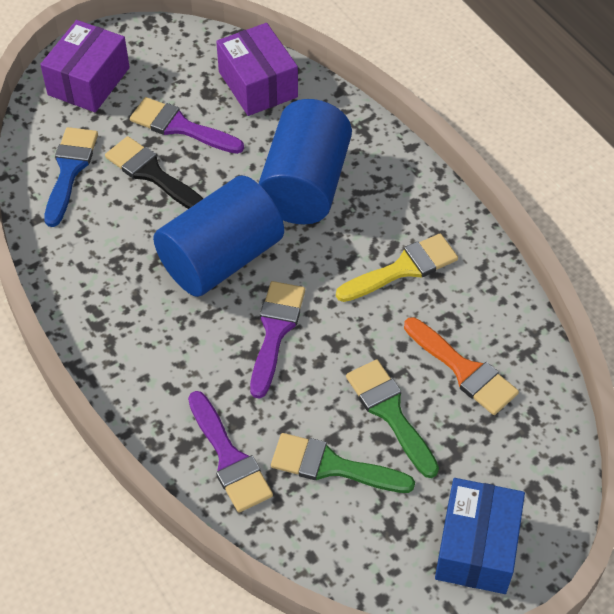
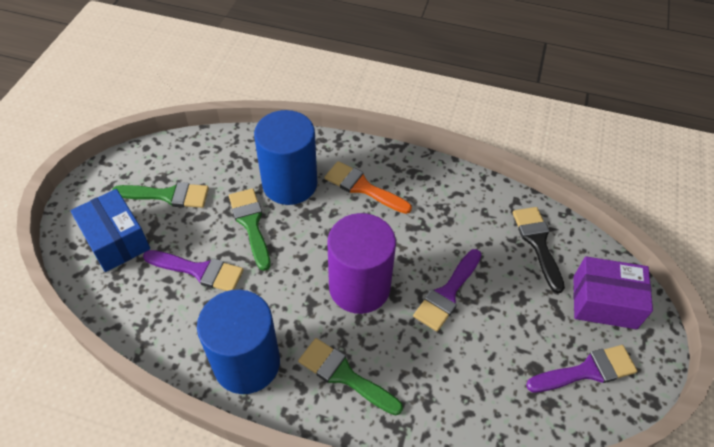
blue brush: 1 -> 0
green brush: 2 -> 3
purple box: 2 -> 1
purple cylinder: 0 -> 1
yellow brush: 1 -> 0

